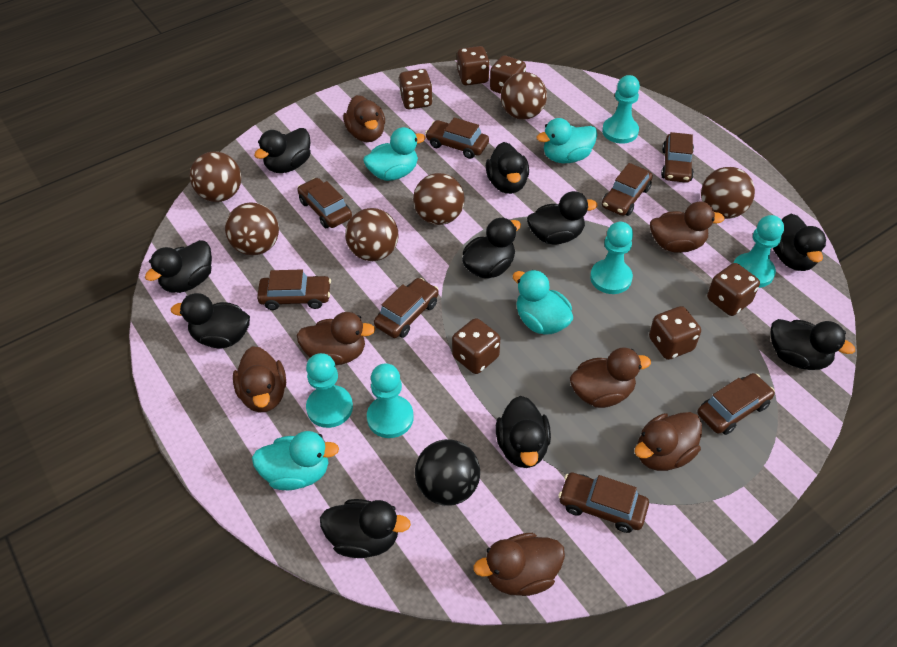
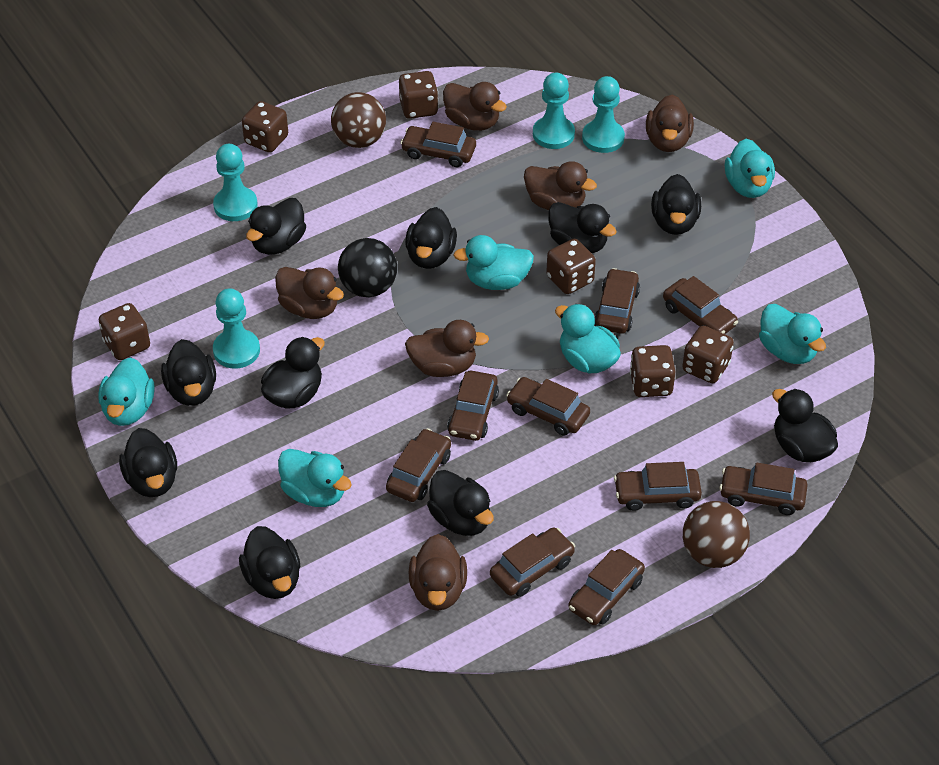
brown ball: 6 -> 2
brown car: 8 -> 10
brown duck: 7 -> 6
turquoise duck: 4 -> 6
turquoise pawn: 5 -> 4

